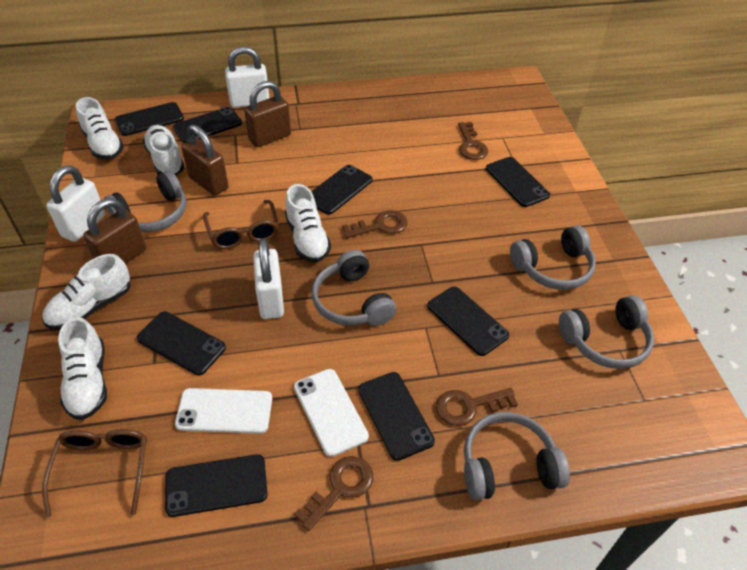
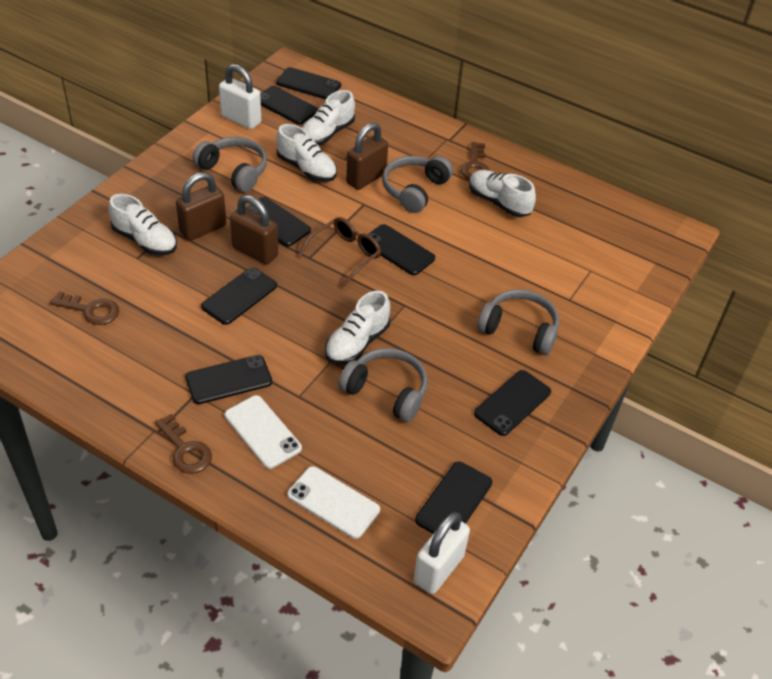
brown glasses: 2 -> 1
brown key: 4 -> 3
grey headphones: 5 -> 4
white padlock: 3 -> 2

